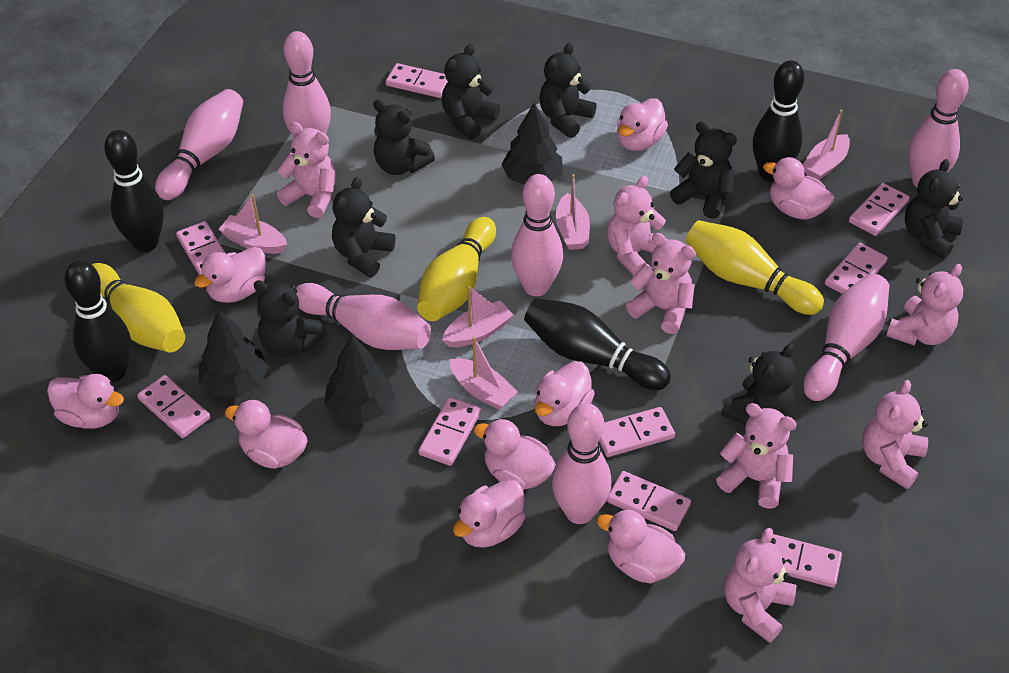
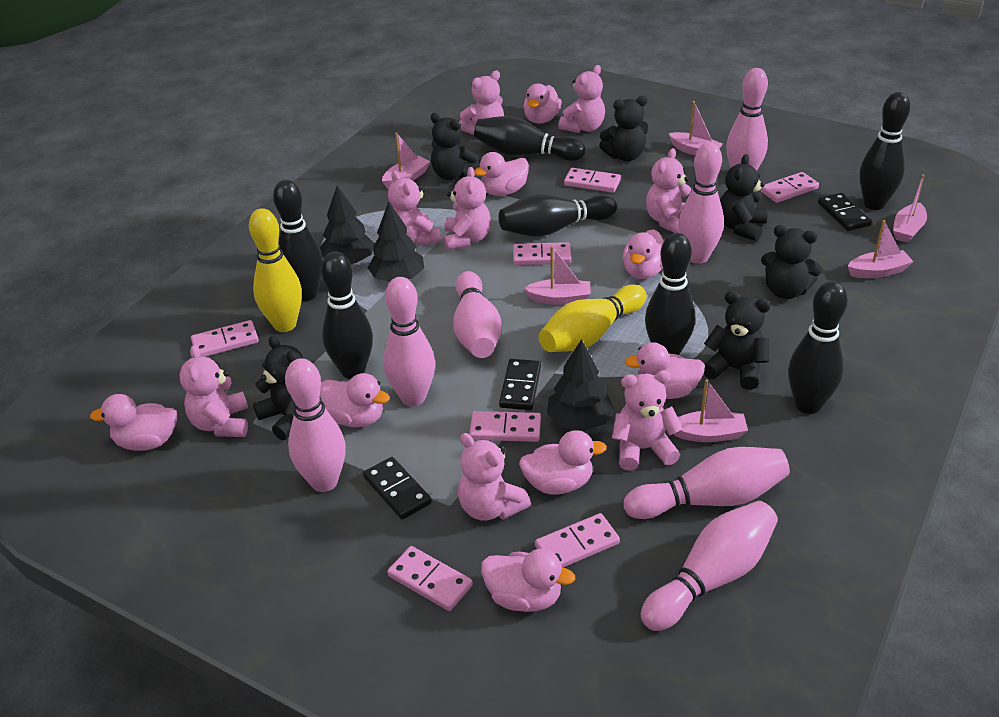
black bowling pin: 4 -> 7
black domino: 0 -> 3
black teddy bear: 8 -> 6
pink boat: 5 -> 6
pink domino: 9 -> 7
pink duck: 9 -> 8
pink teddy bear: 7 -> 8
yellow bowling pin: 3 -> 2

